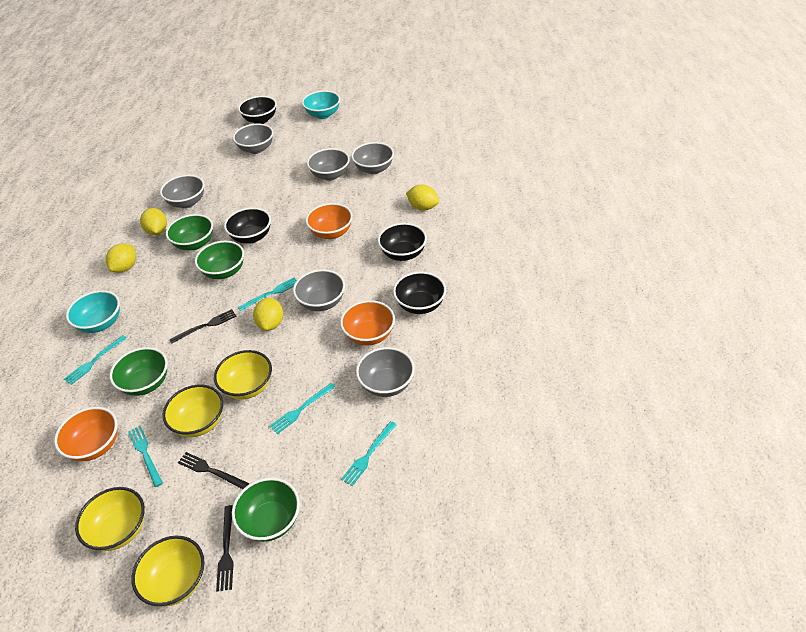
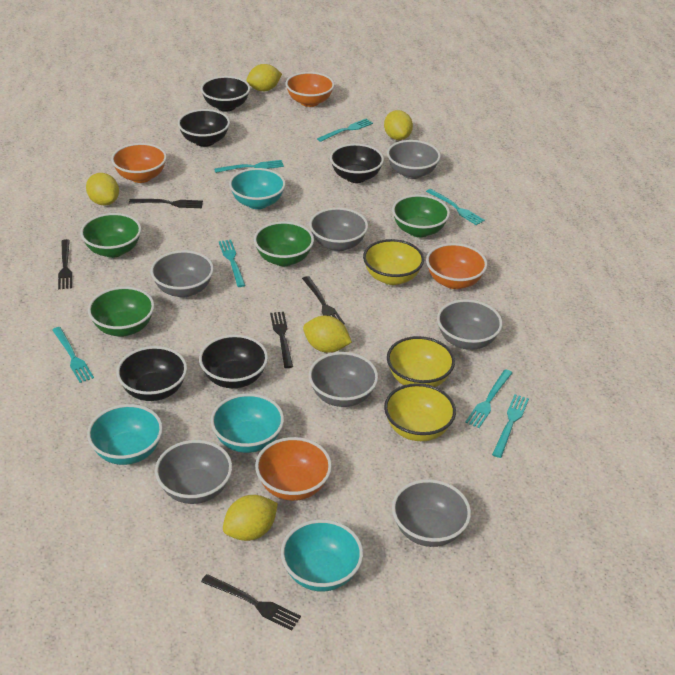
black bowl: 4 -> 5
black fork: 3 -> 5
grey bowl: 6 -> 7
orange bowl: 3 -> 4
turquoise bowl: 2 -> 4
turquoise fork: 5 -> 7
yellow bowl: 4 -> 3
yellow lemon: 4 -> 5

